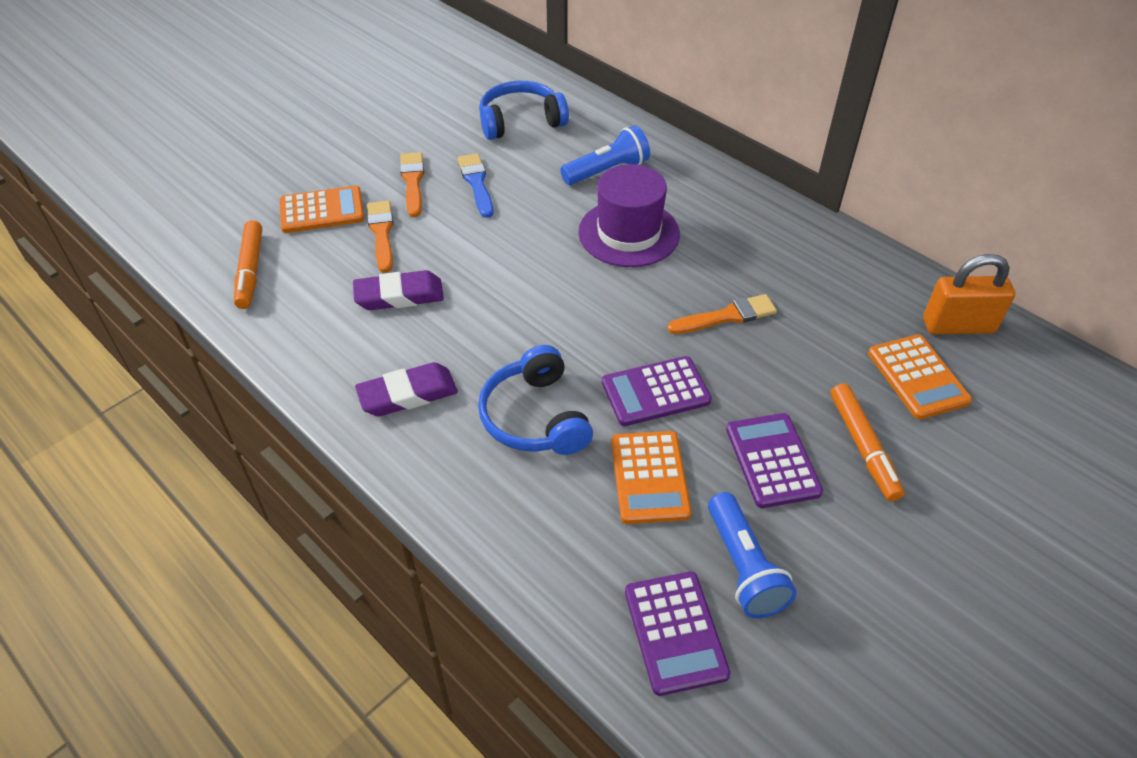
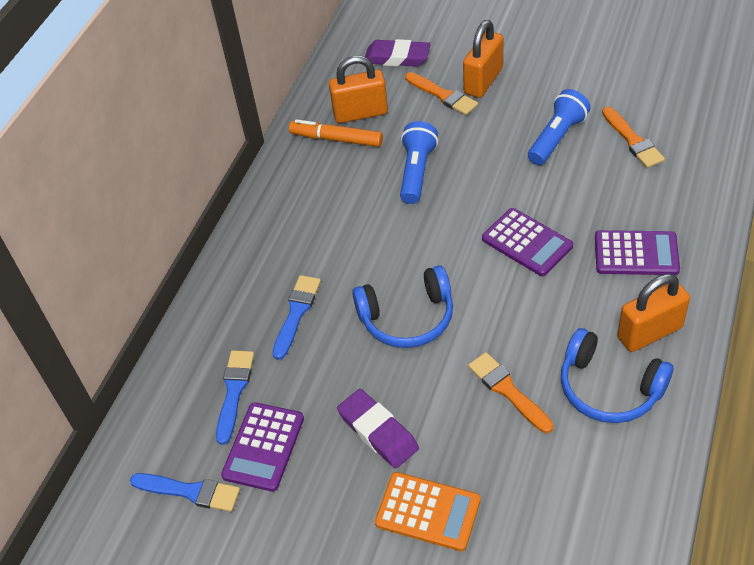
blue brush: 1 -> 3
orange calculator: 3 -> 1
orange marker: 2 -> 1
orange padlock: 1 -> 3
purple hat: 1 -> 0

